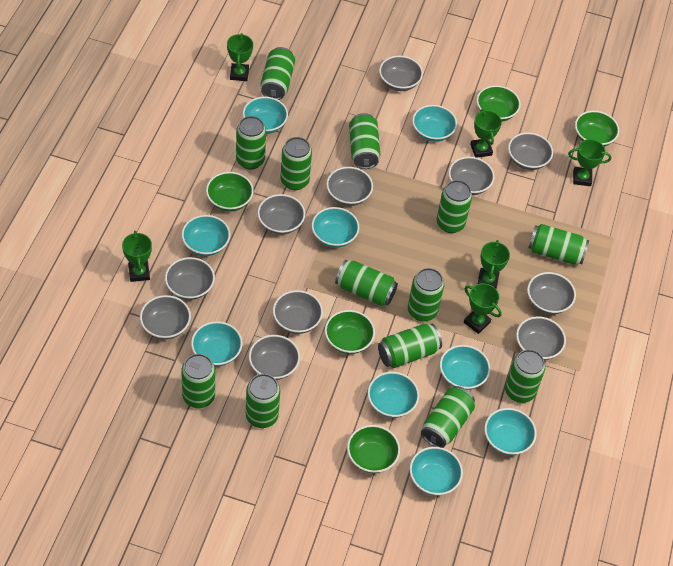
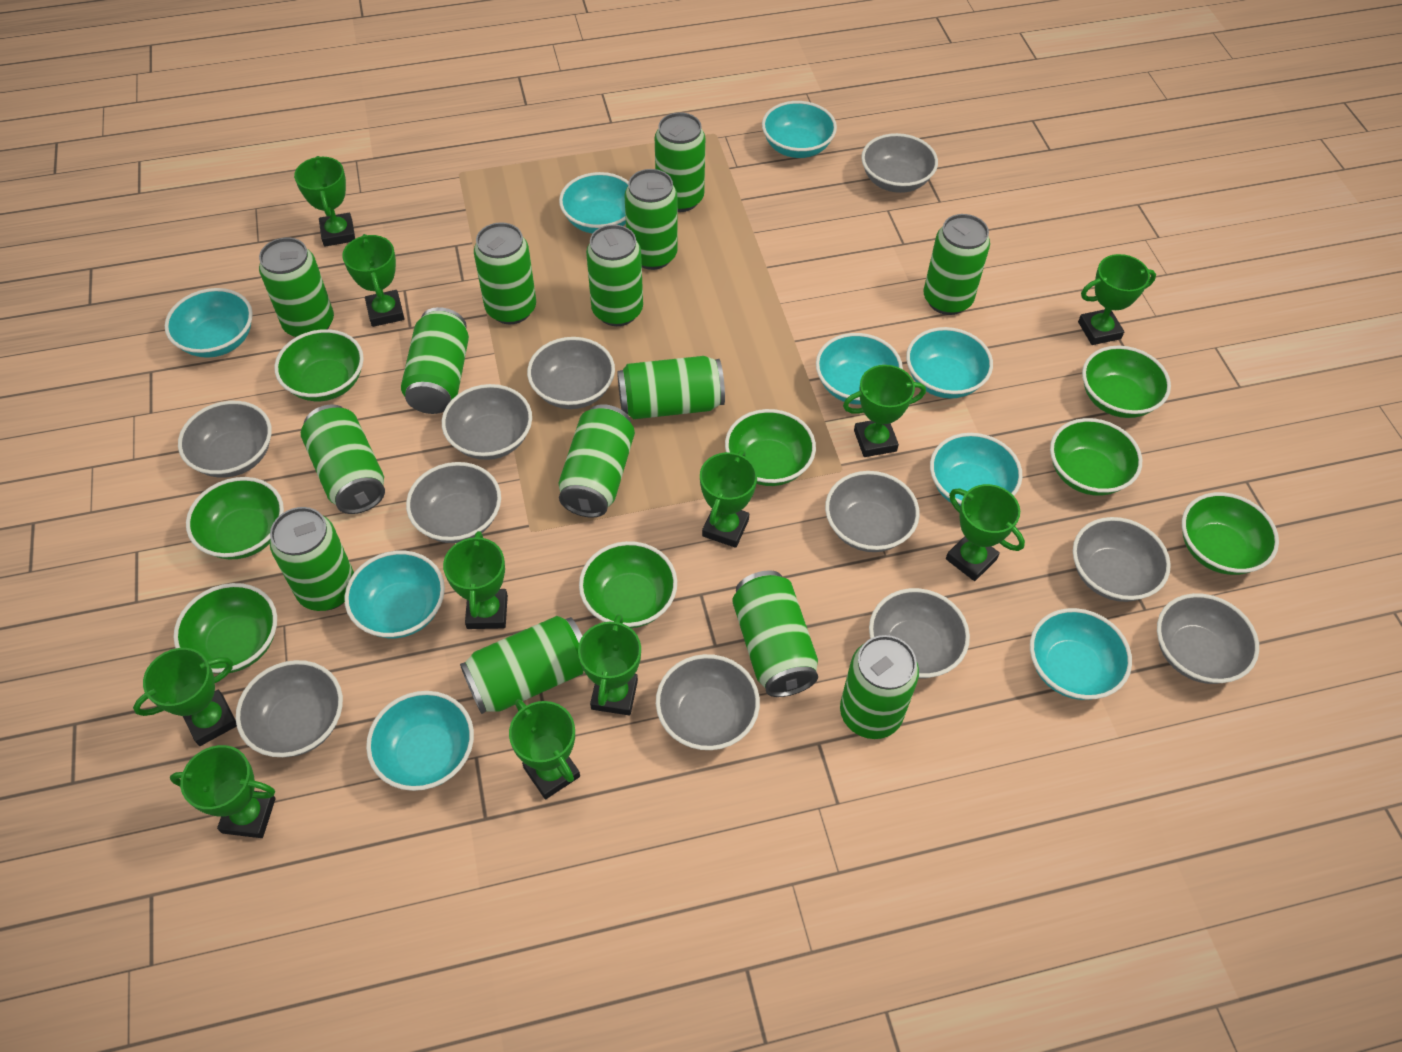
green bowl: 5 -> 8
green can: 13 -> 14
green trophy: 6 -> 11

